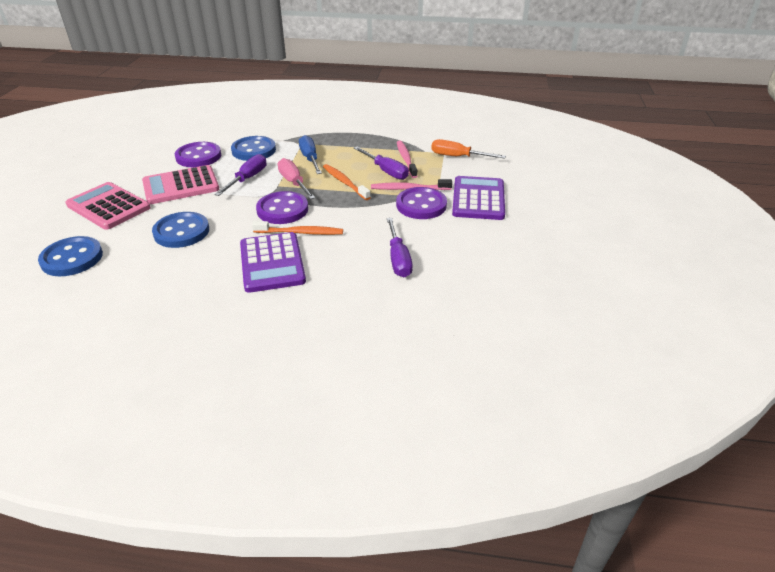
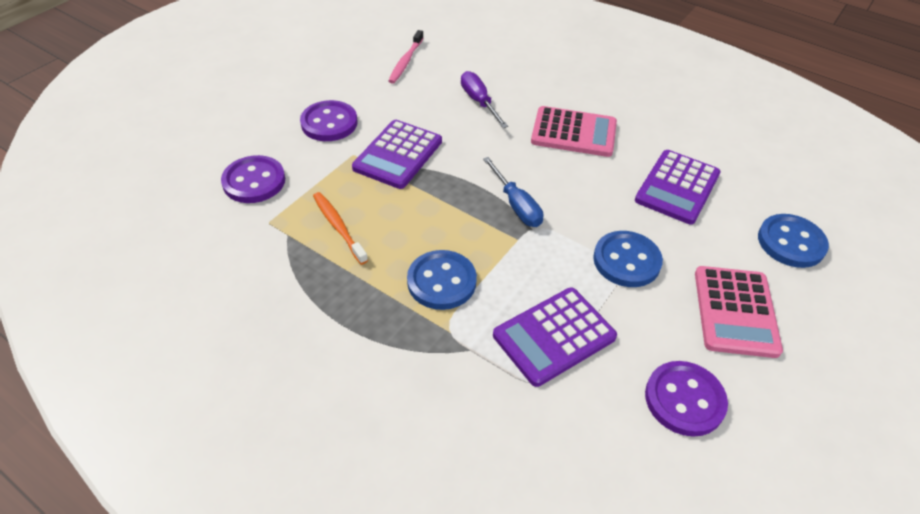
orange screwdriver: 1 -> 0
orange toothbrush: 2 -> 1
pink screwdriver: 1 -> 0
pink toothbrush: 2 -> 1
purple calculator: 2 -> 3
purple screwdriver: 3 -> 1

